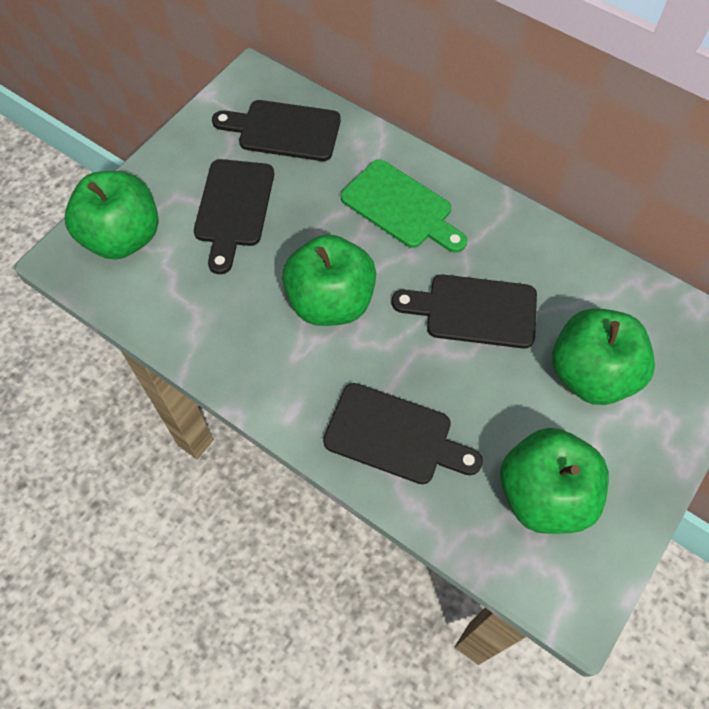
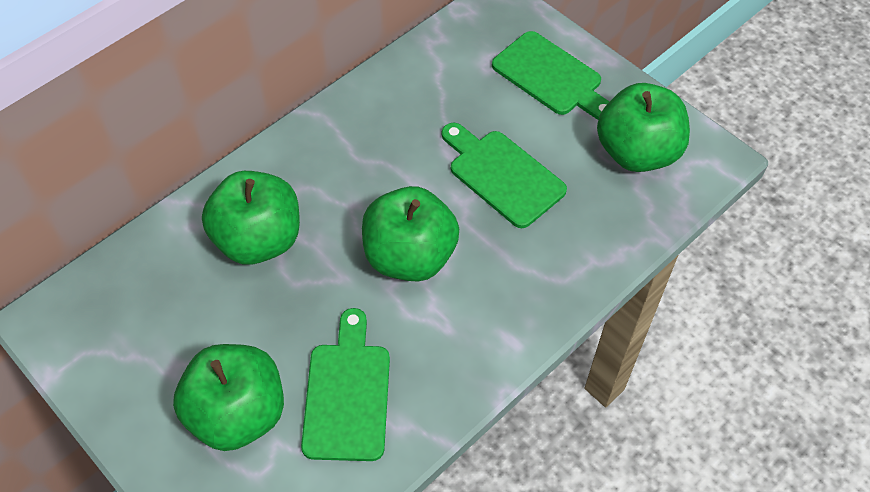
black cutting board: 4 -> 0
green cutting board: 1 -> 3

